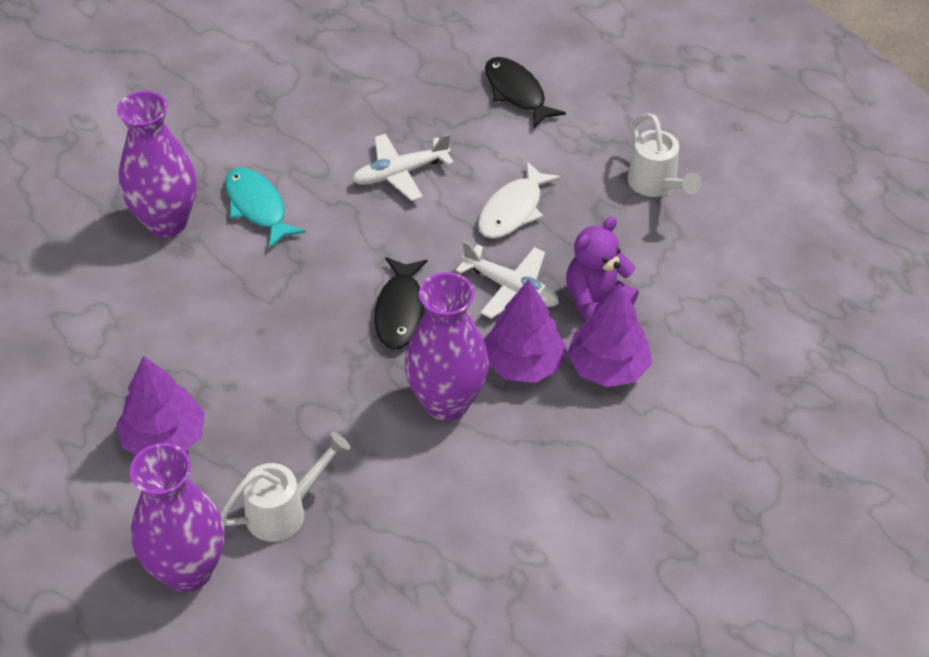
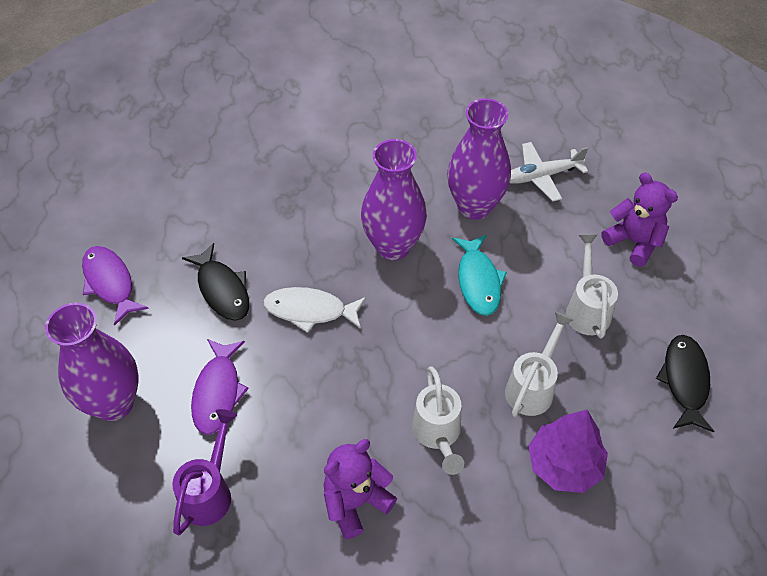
purple fish: 0 -> 2
purple teddy bear: 1 -> 2
purple tree: 3 -> 1
purple watering can: 0 -> 1
white plane: 2 -> 1
white watering can: 2 -> 3

